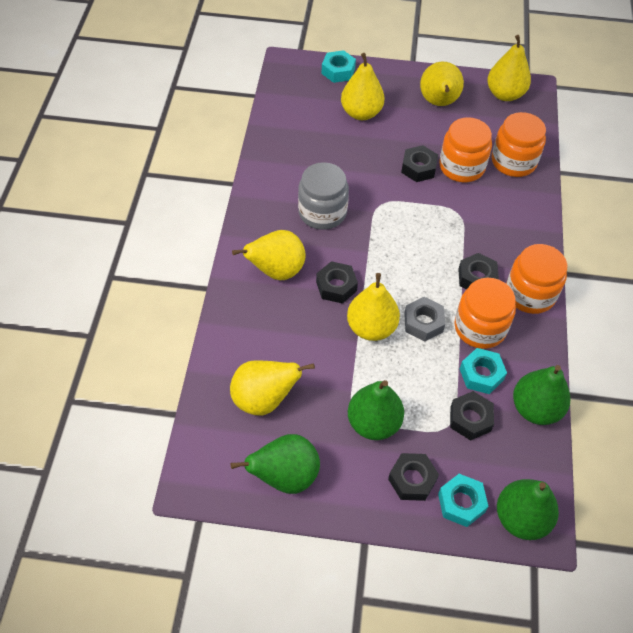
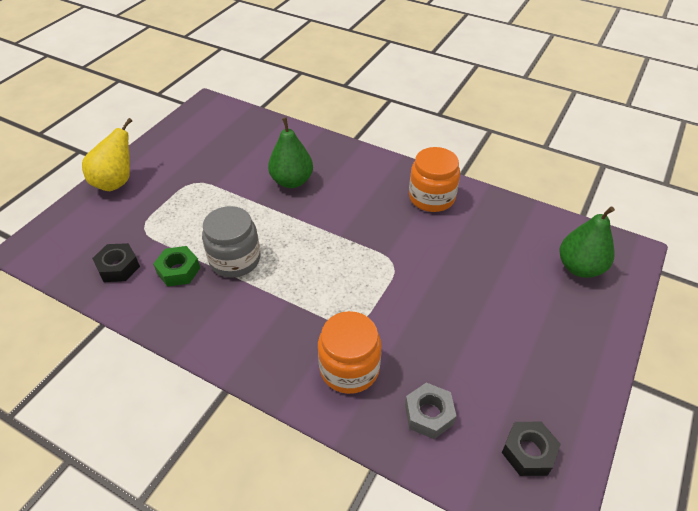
black nut: 5 -> 2
green nut: 0 -> 1
green pear: 4 -> 2
orange jar: 4 -> 2
turquoise nut: 3 -> 0
yellow pear: 6 -> 1

